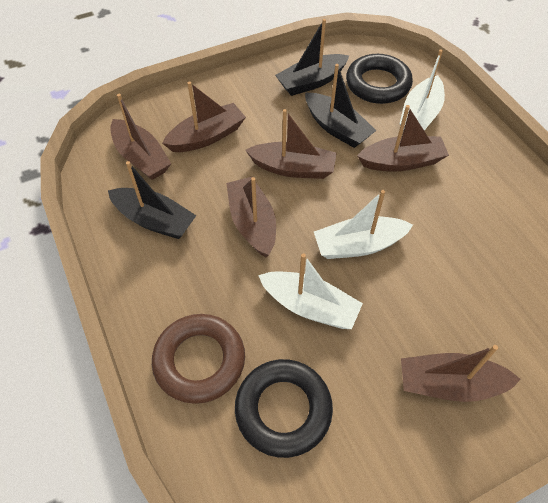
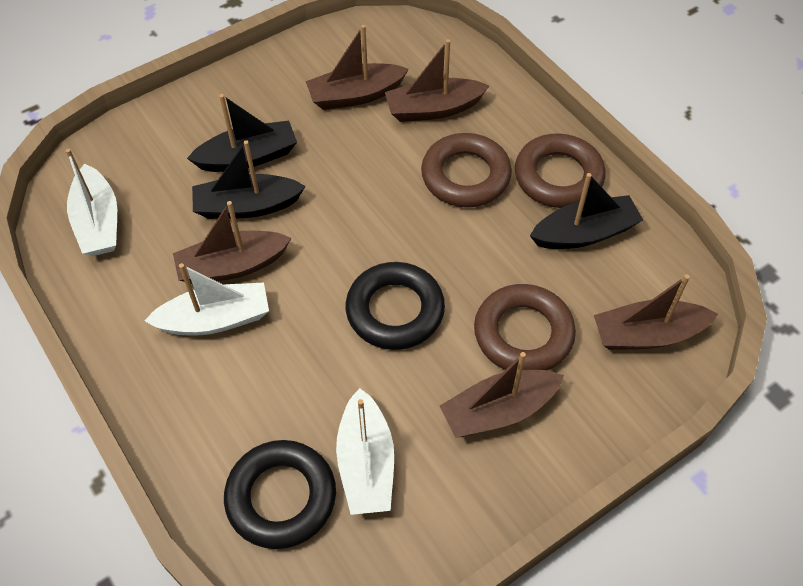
brown boat: 6 -> 5
brown ring: 1 -> 3

